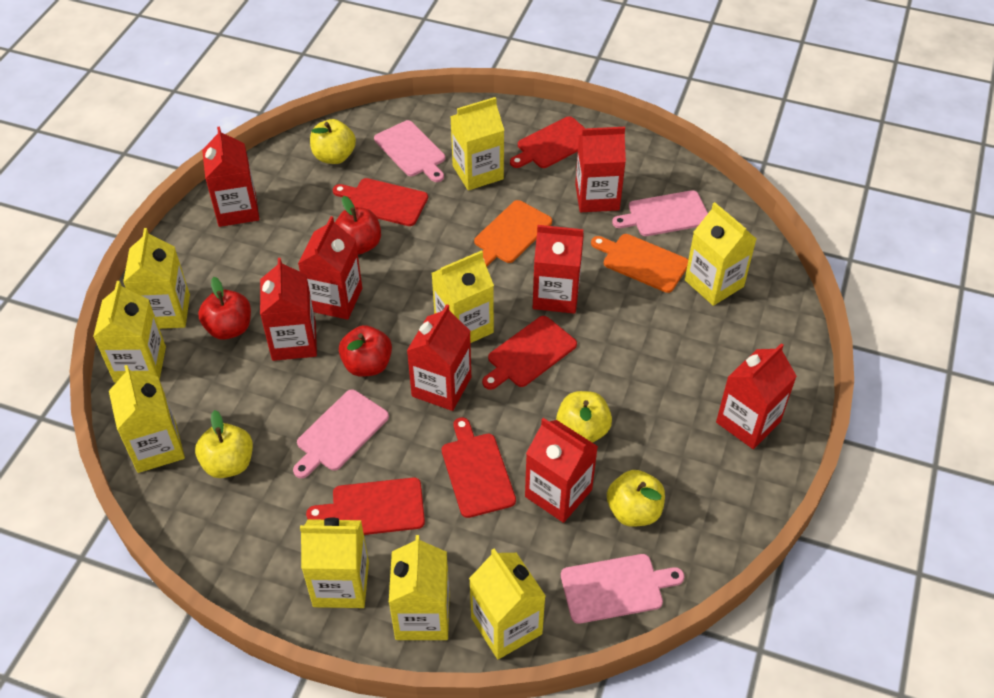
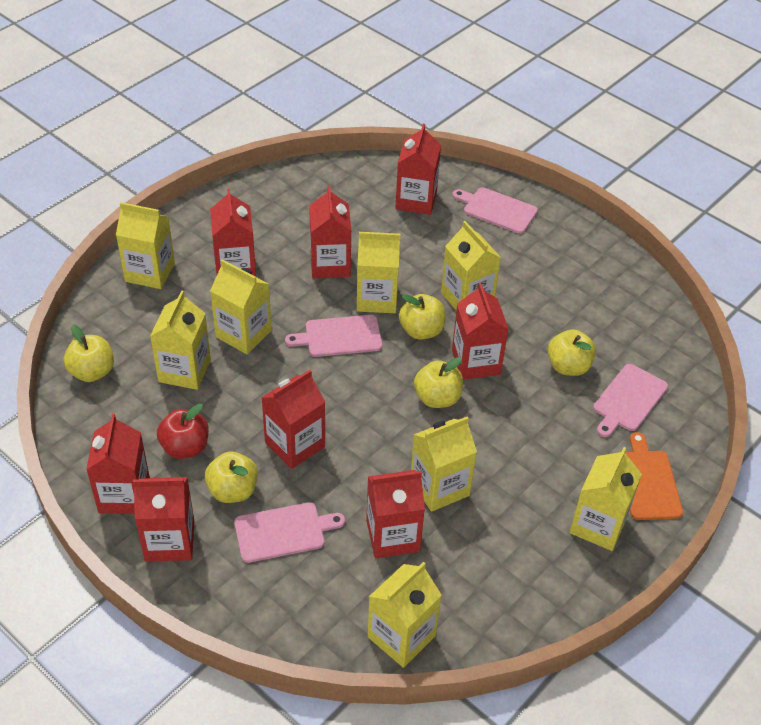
orange cutting board: 2 -> 1
red apple: 3 -> 1
red cutting board: 5 -> 0
yellow apple: 4 -> 5
yellow carton: 9 -> 8

